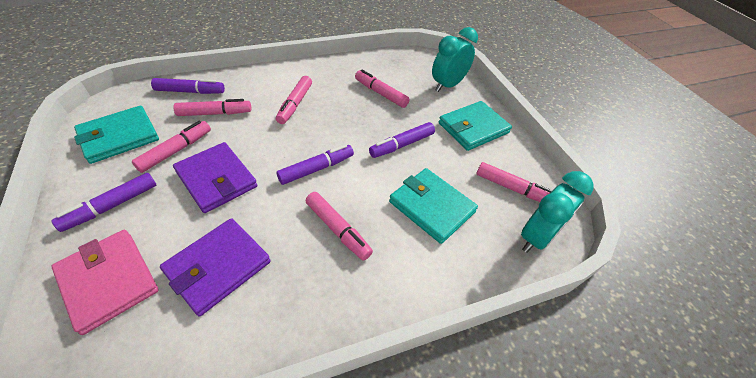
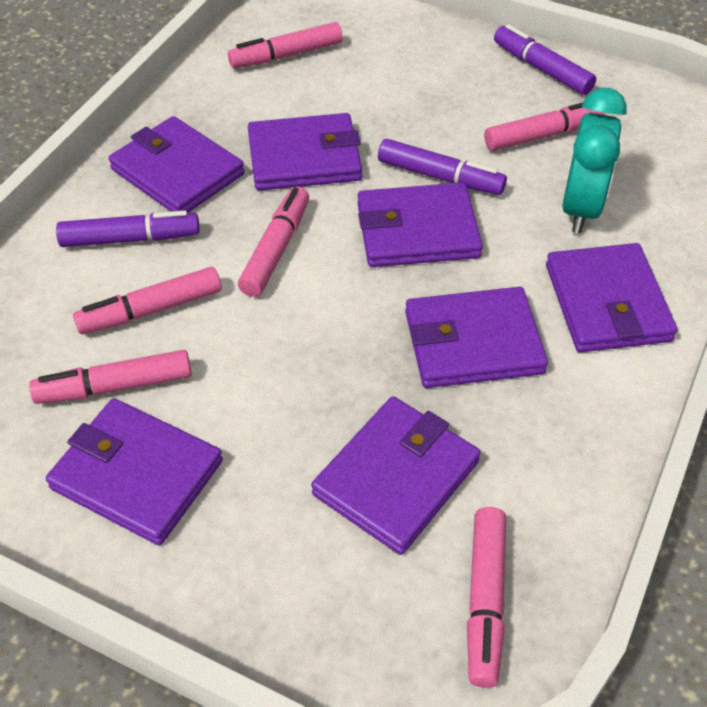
pink wallet: 1 -> 0
purple marker: 4 -> 3
purple wallet: 2 -> 7
turquoise clock: 2 -> 1
turquoise wallet: 3 -> 0

